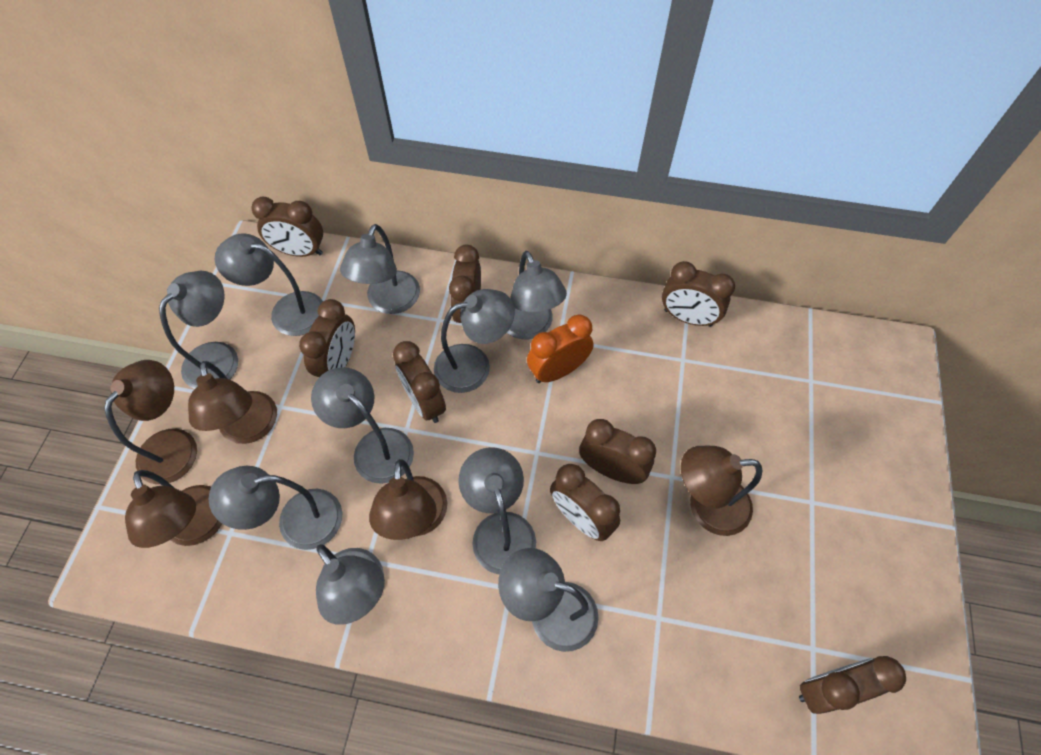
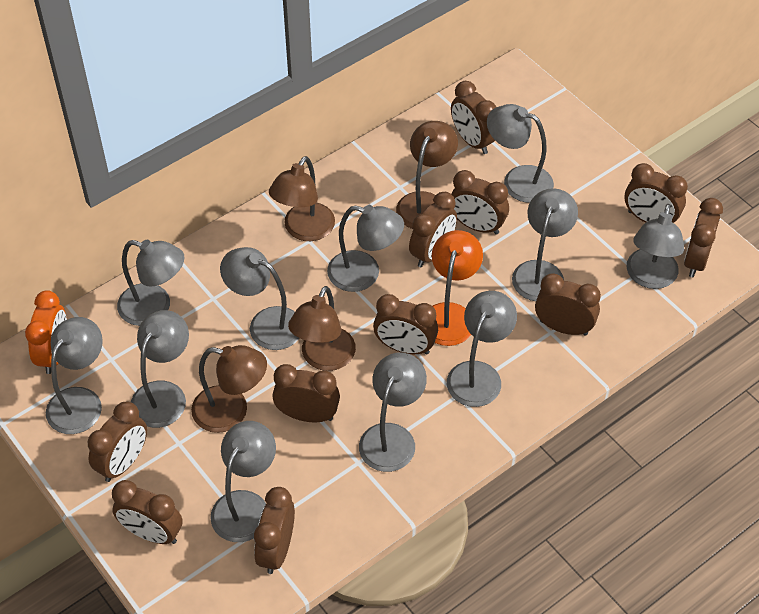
brown clock: 8 -> 11
brown lamp: 5 -> 4
grey lamp: 10 -> 11
orange lamp: 0 -> 1

